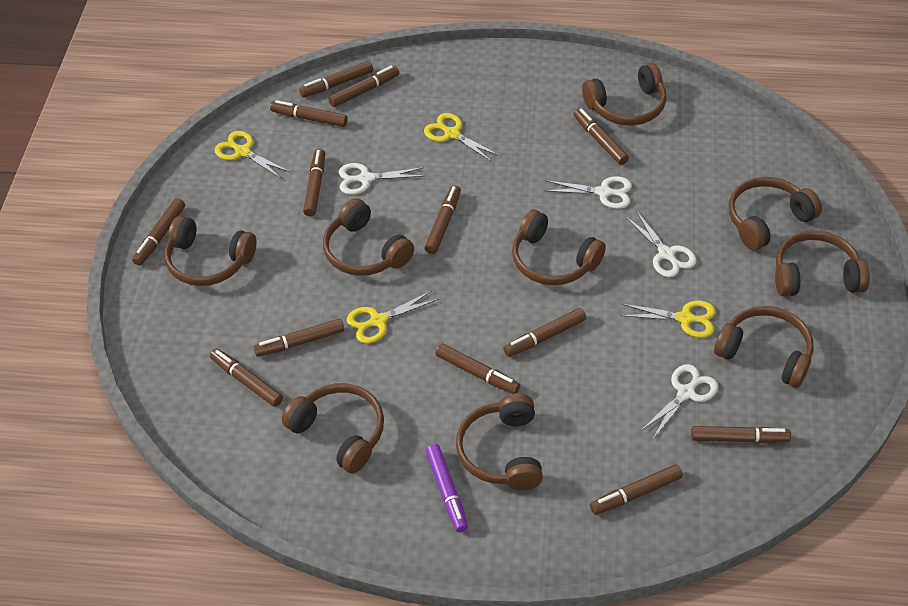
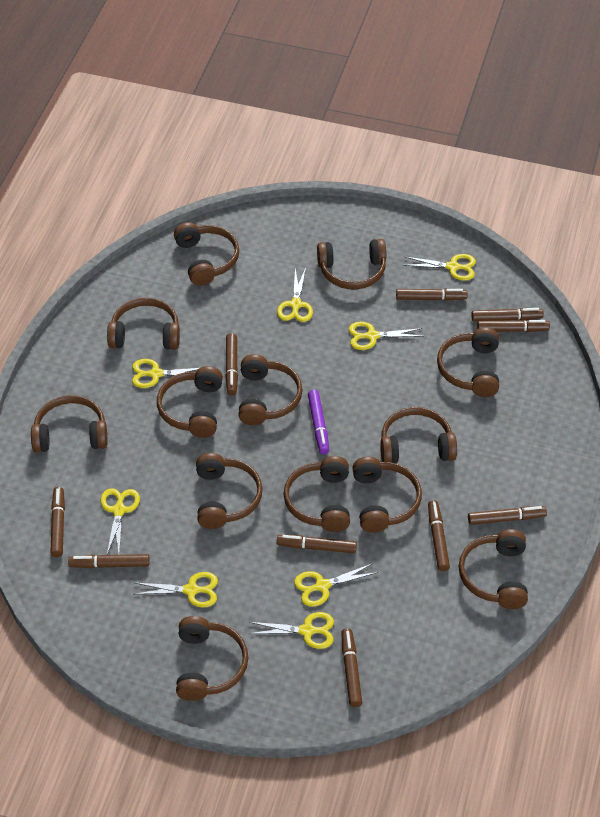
brown headphones: 9 -> 13
brown marker: 13 -> 10
white scissors: 4 -> 0
yellow scissors: 4 -> 8

